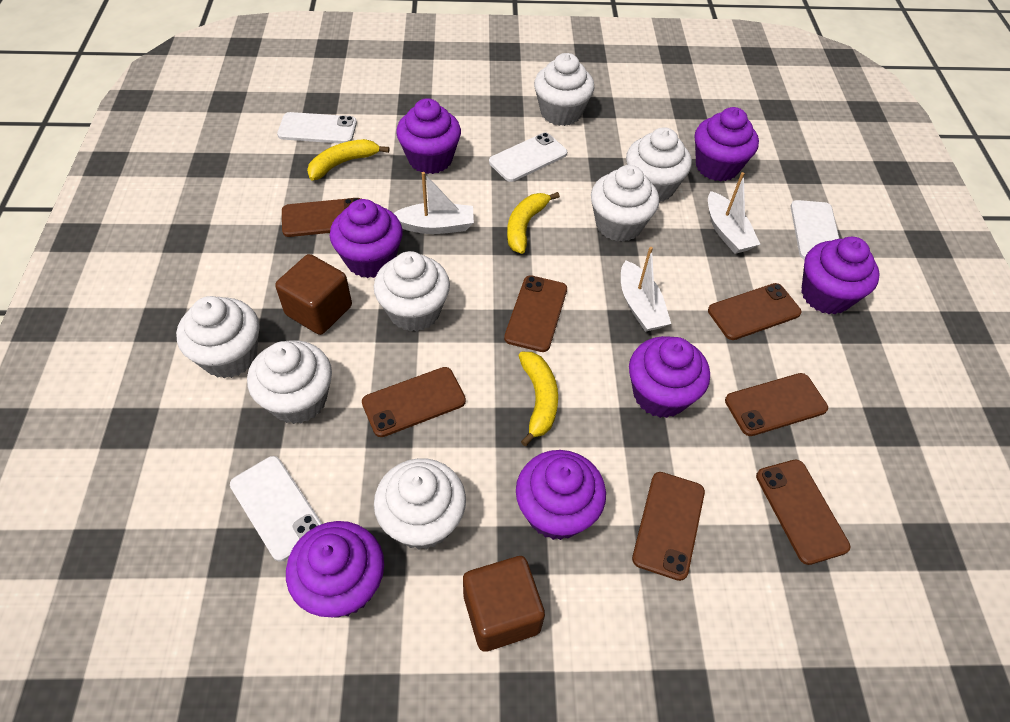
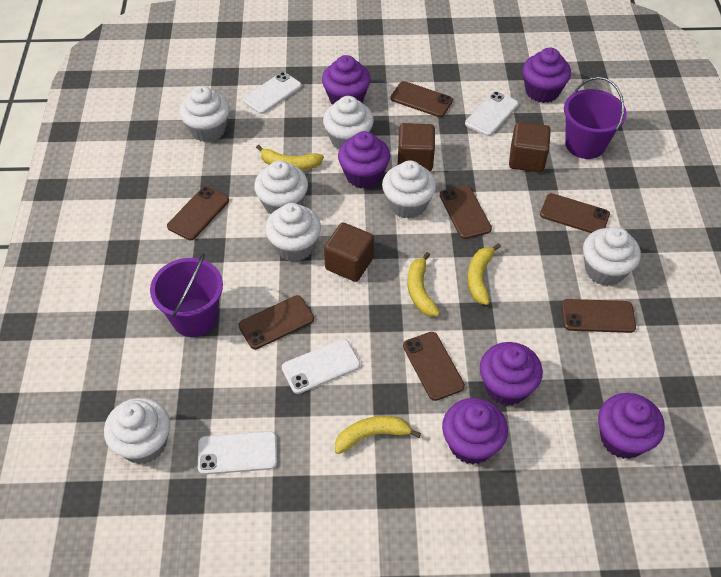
brown cube: 2 -> 3
purple bucket: 0 -> 2
purple cupcake: 7 -> 6
white boat: 3 -> 0
yellow banana: 3 -> 4

